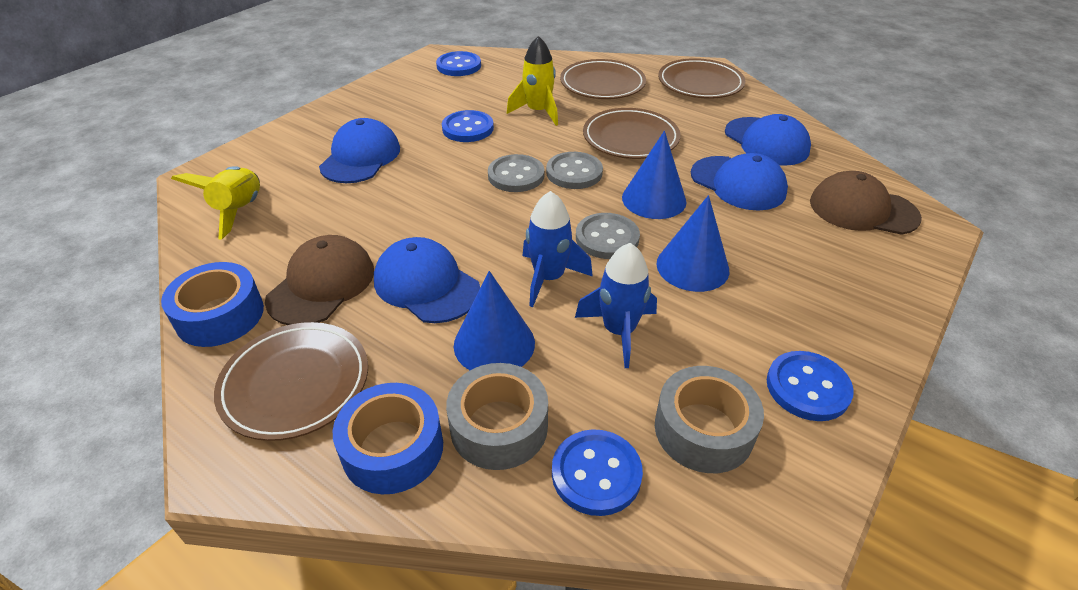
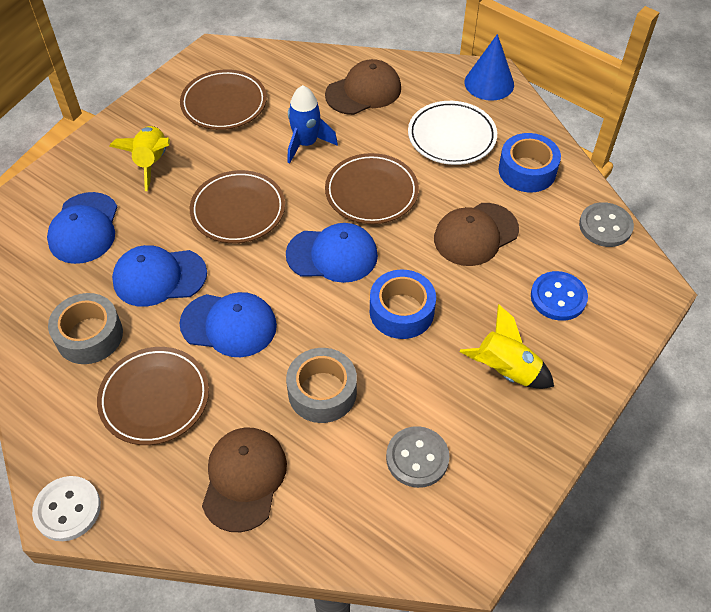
blue button: 4 -> 1
blue cone: 3 -> 1
blue rocket: 2 -> 1
brown cap: 2 -> 3
grey button: 3 -> 2
white button: 0 -> 1
white plate: 0 -> 1

